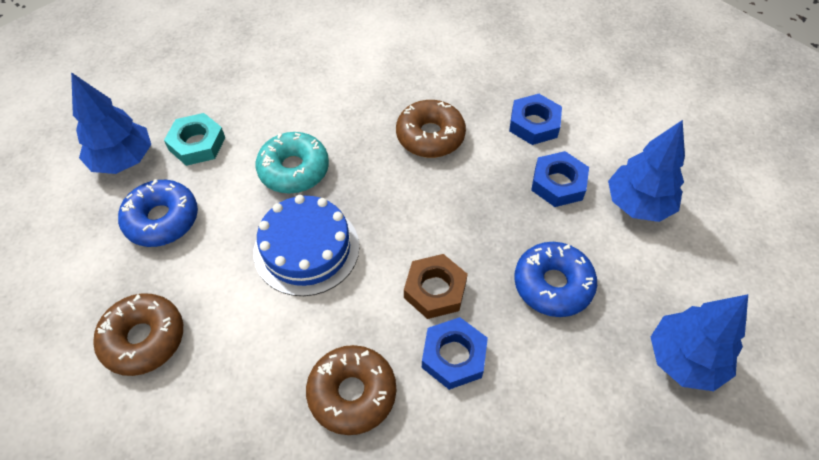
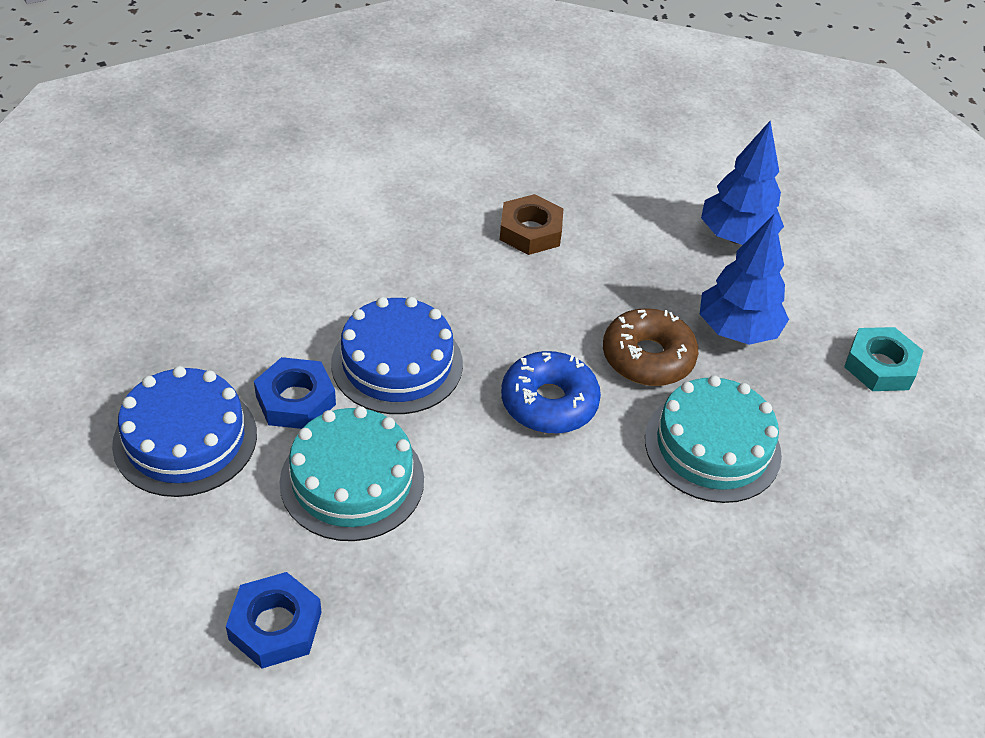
blue cake: 1 -> 2
blue donut: 2 -> 1
blue nut: 3 -> 2
blue tree: 3 -> 2
brown donut: 3 -> 1
turquoise cake: 0 -> 2
turquoise donut: 1 -> 0

